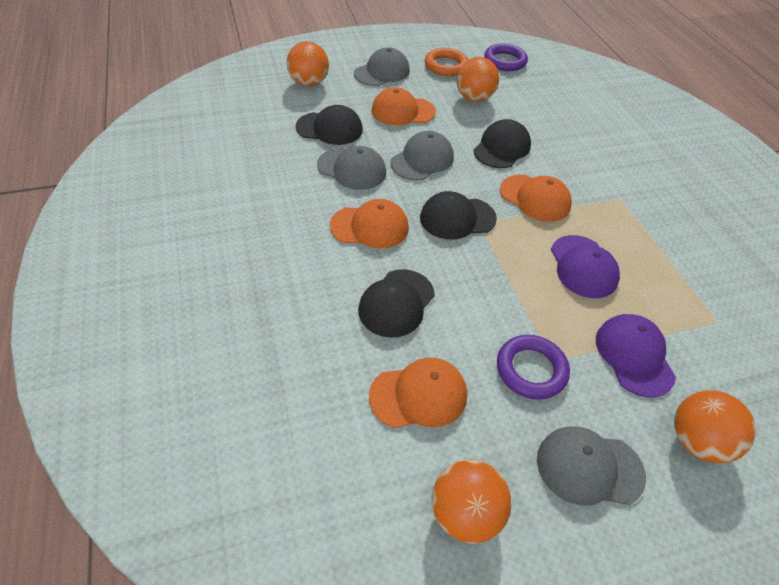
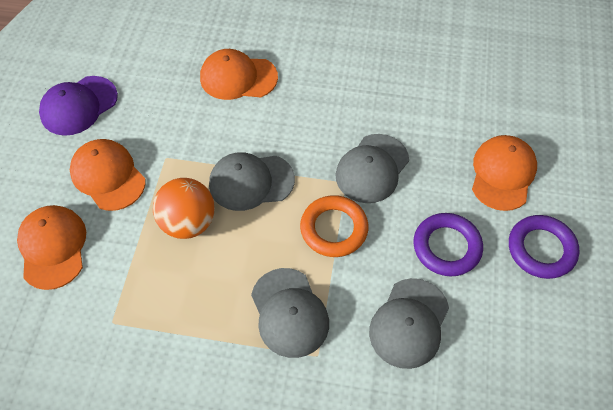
black cap: 4 -> 0
orange ball: 4 -> 1
purple cap: 2 -> 1

